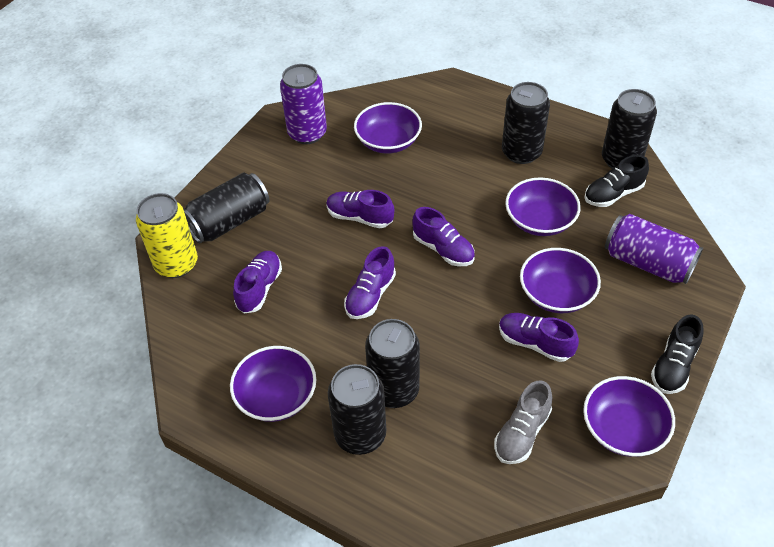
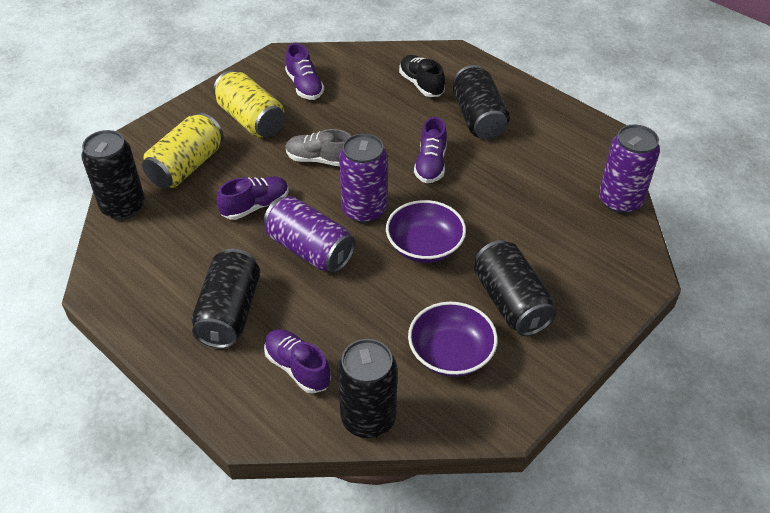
black shoe: 2 -> 1
purple bowl: 5 -> 2
purple can: 2 -> 3
purple shoe: 5 -> 4
yellow can: 1 -> 2

